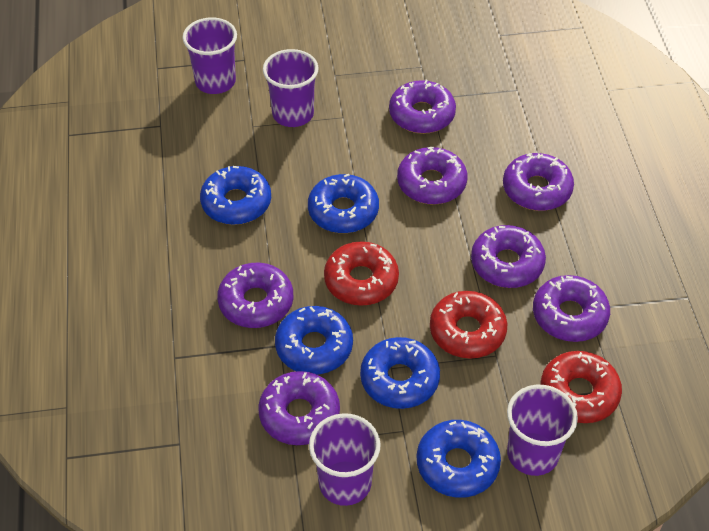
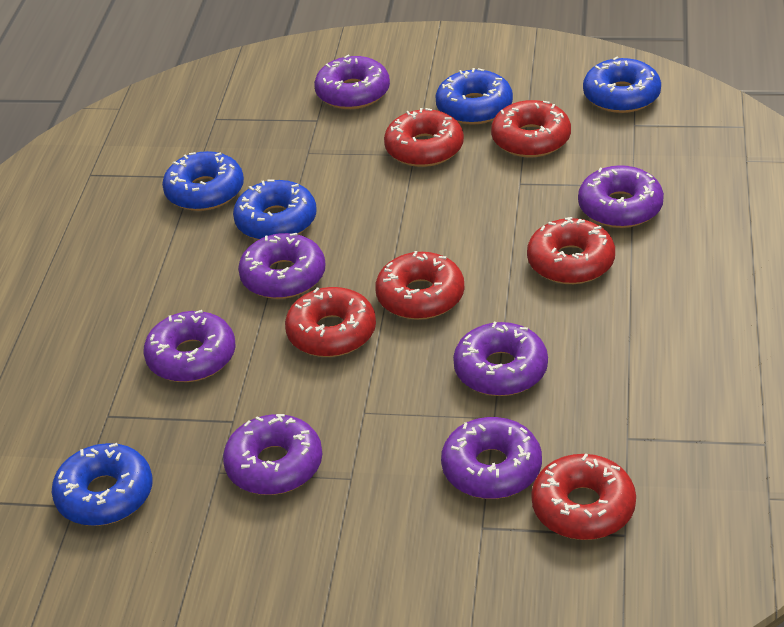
purple cup: 4 -> 0
red donut: 3 -> 6

